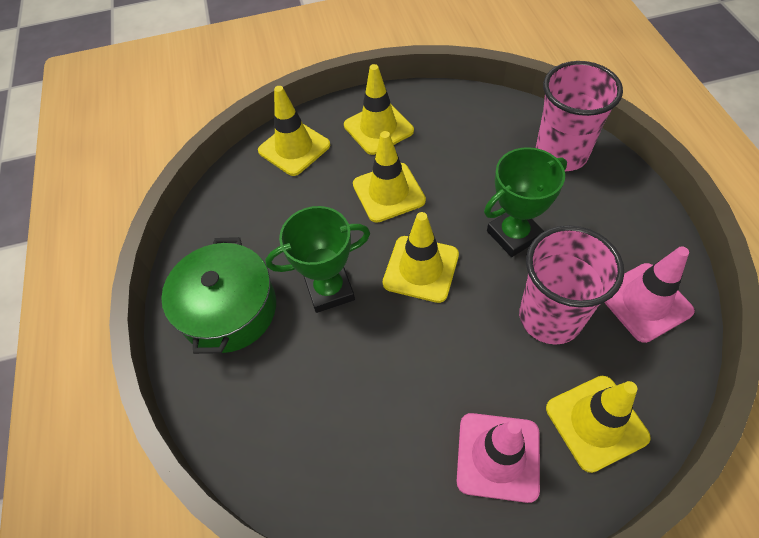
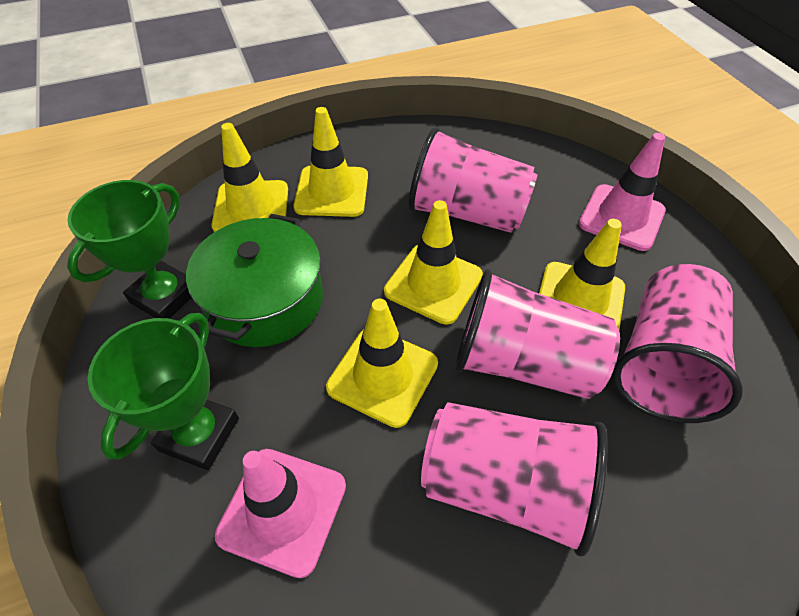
pink cup: 2 -> 4

